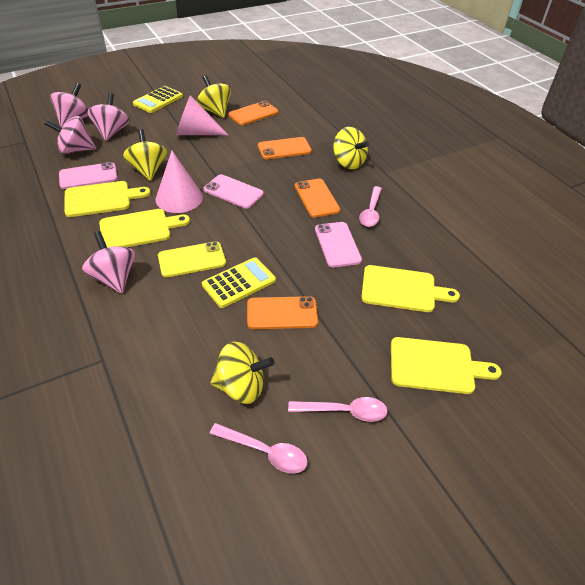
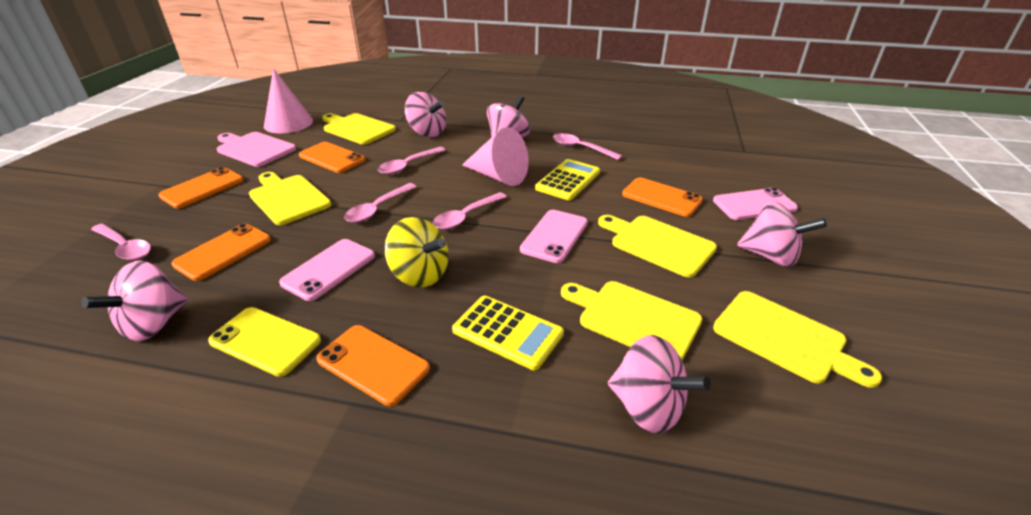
orange phone: 4 -> 5
pink cutting board: 0 -> 1
pink spinning top: 4 -> 5
pink spoon: 3 -> 5
yellow cutting board: 4 -> 5
yellow spinning top: 4 -> 1

